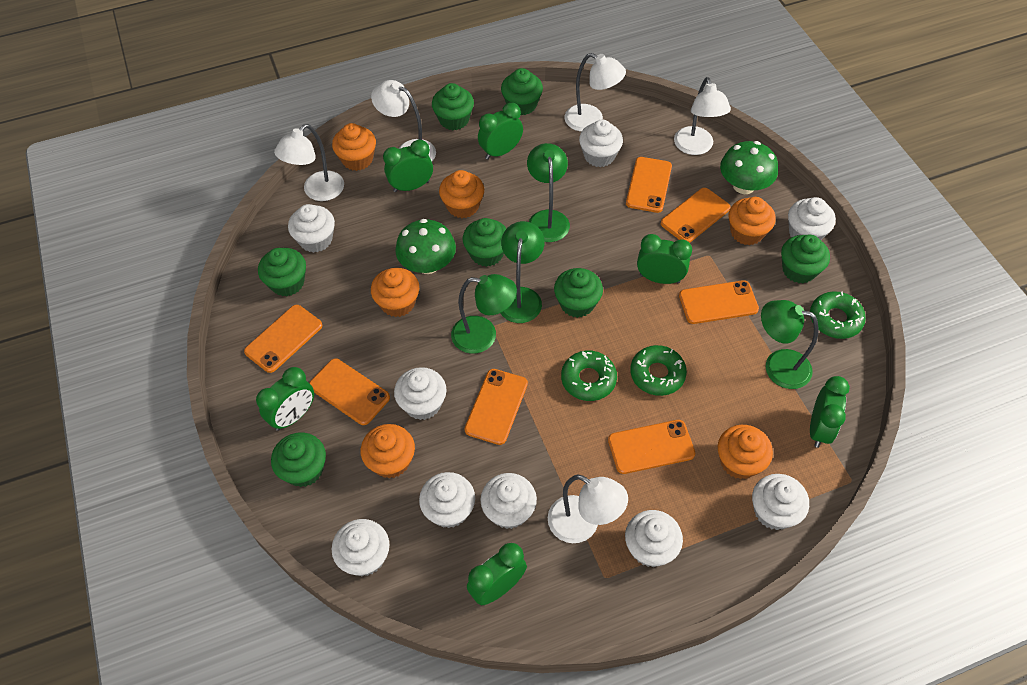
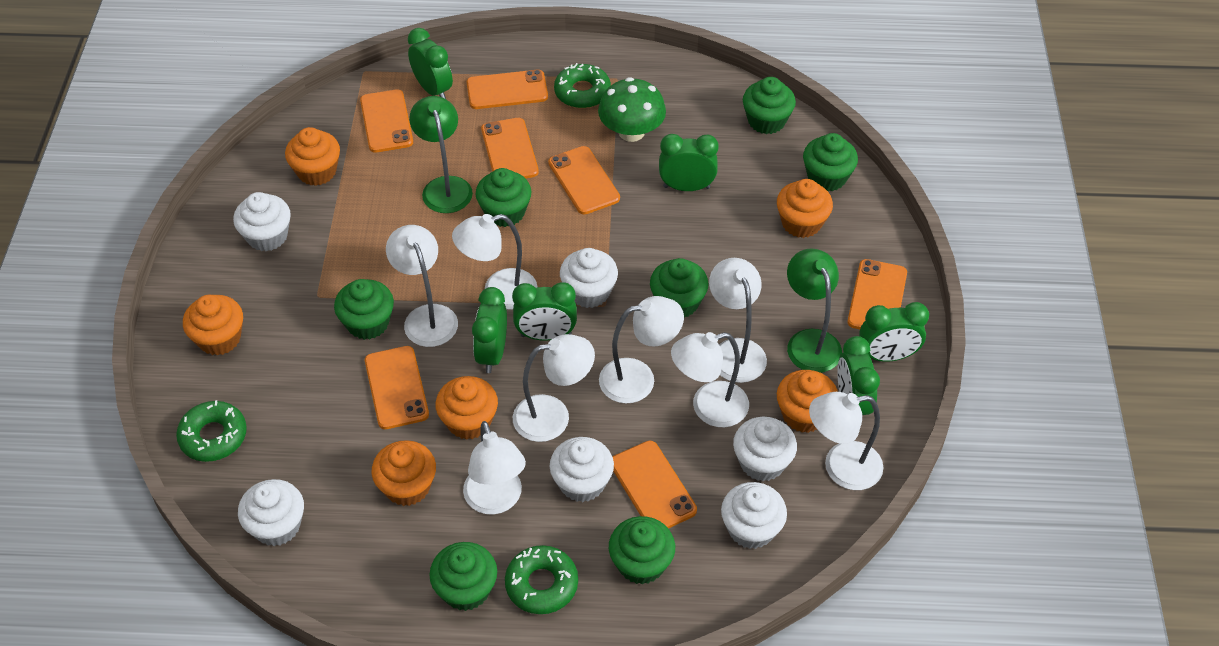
green lamp: 4 -> 2
green mushroom: 2 -> 1
white cupcake: 9 -> 6
white lamp: 5 -> 8

